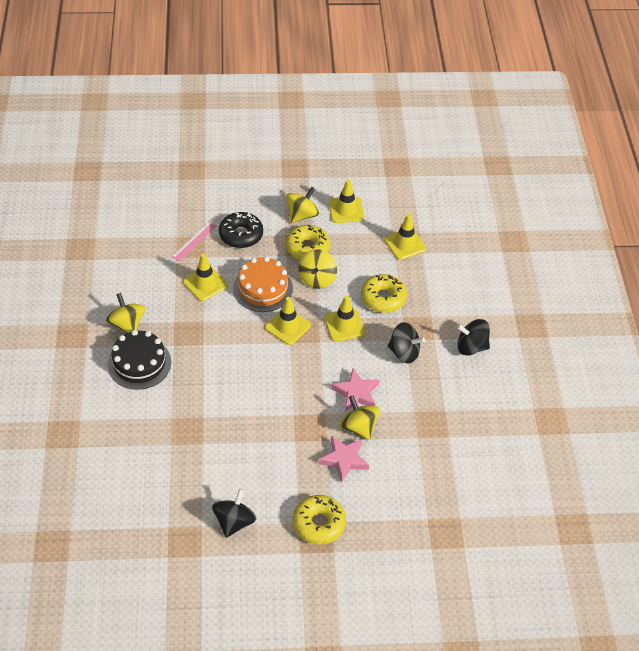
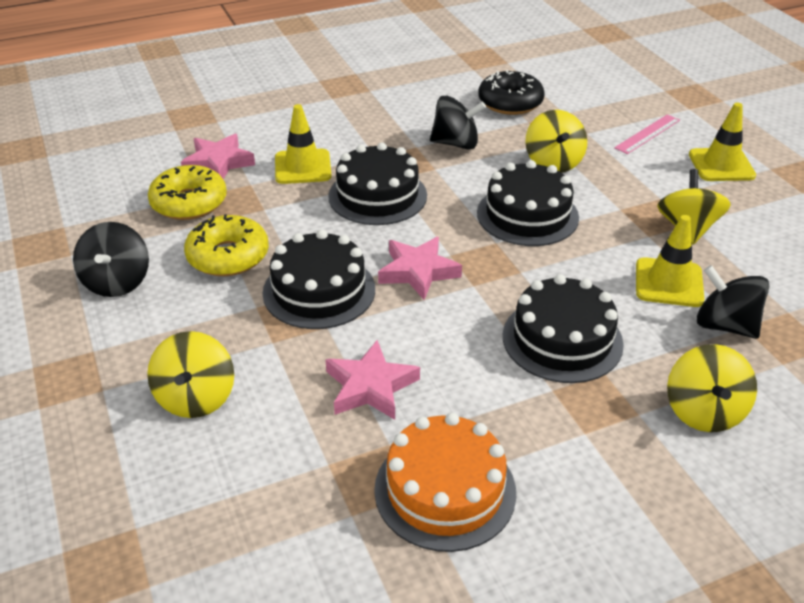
black cake: 1 -> 4
pink star: 2 -> 3
yellow donut: 3 -> 2
yellow traffic cone: 5 -> 3

